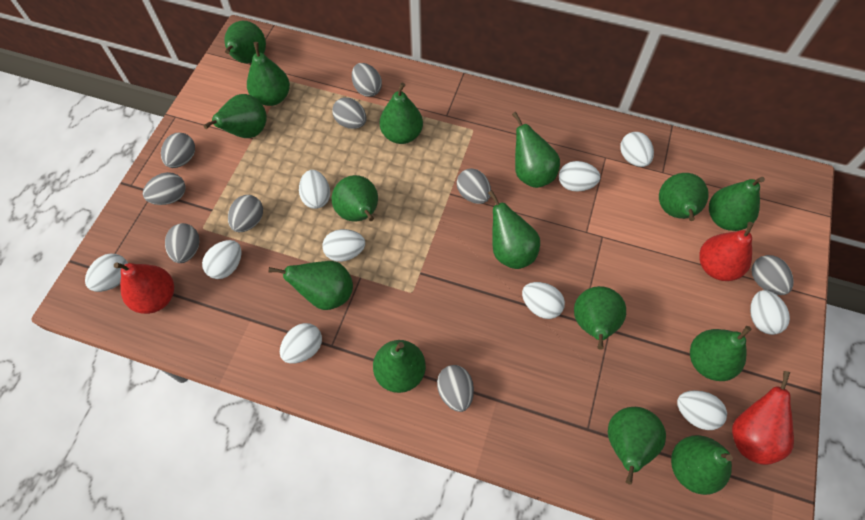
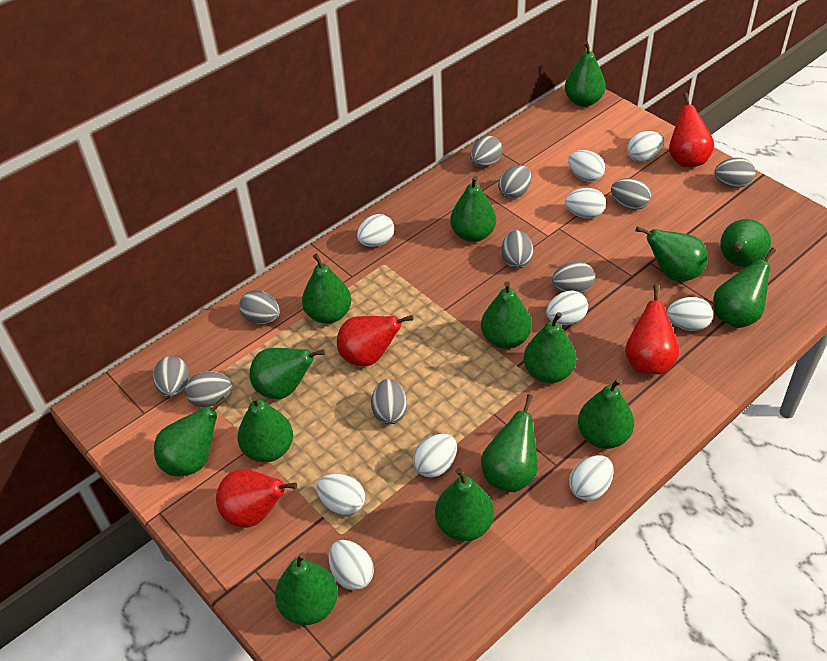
grey egg: 9 -> 10
red pear: 3 -> 4

